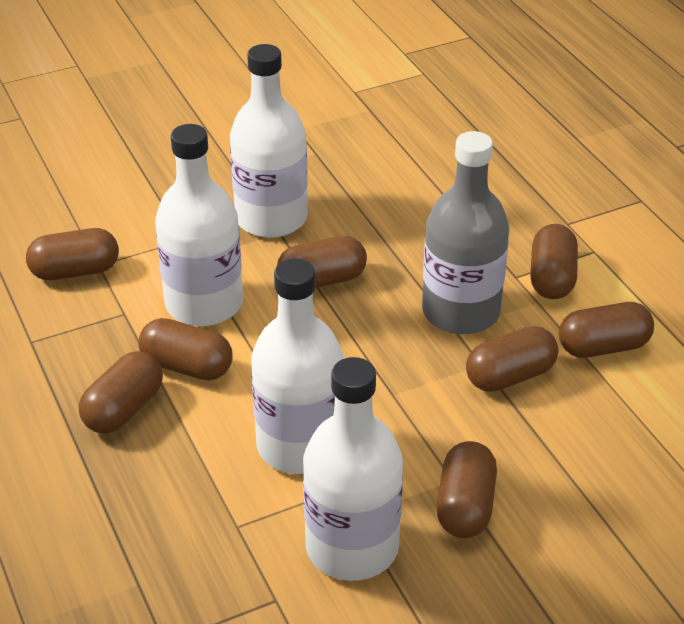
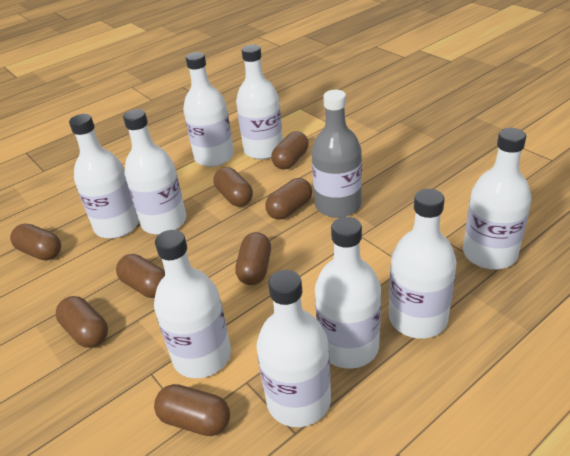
white bottle: 4 -> 9

